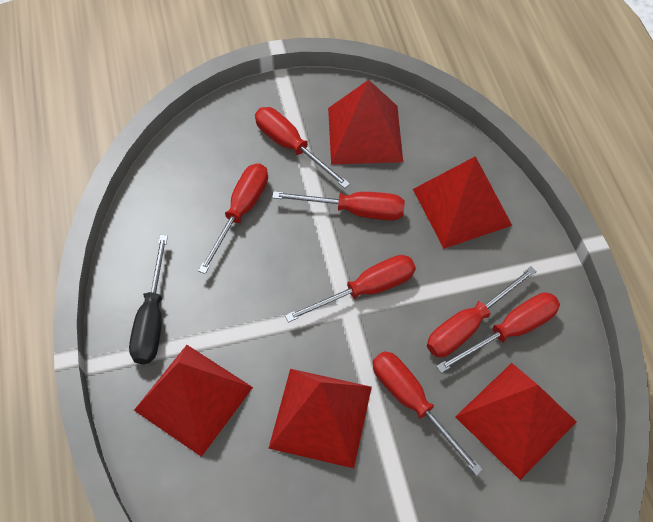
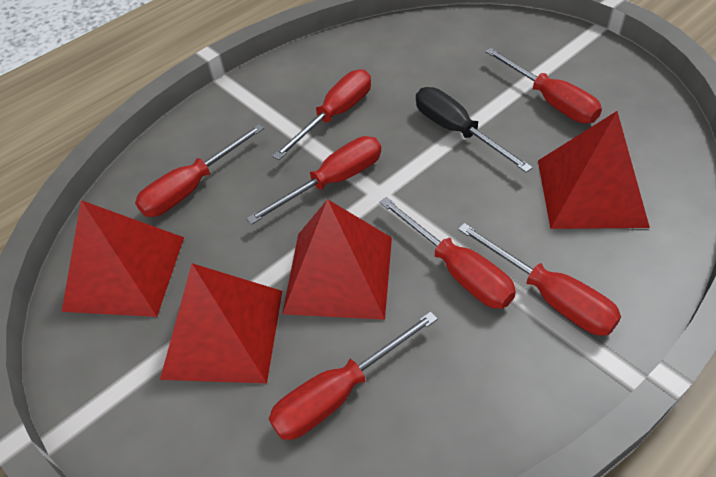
red pyramid: 5 -> 4

